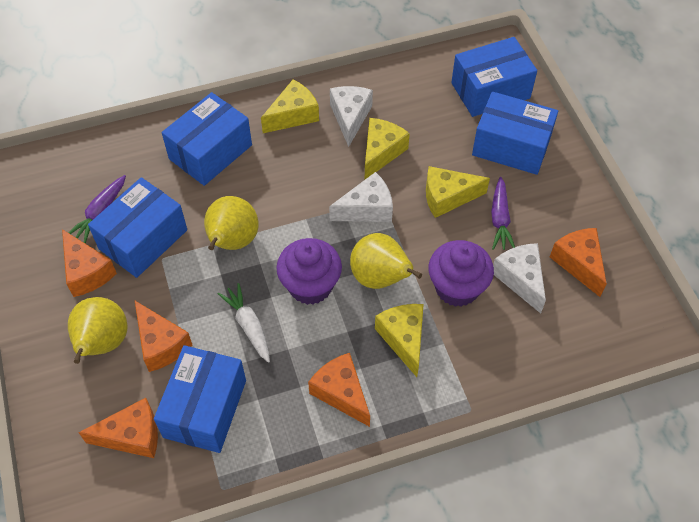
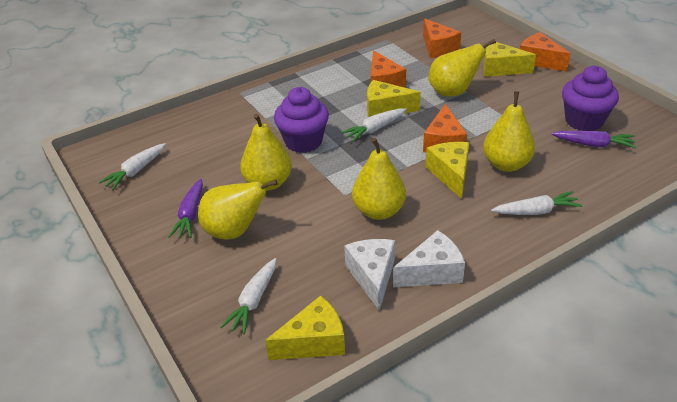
blue box: 5 -> 0
orange cheese: 5 -> 4
white carrot: 1 -> 4
white cheese: 3 -> 2
yellow pear: 3 -> 5

